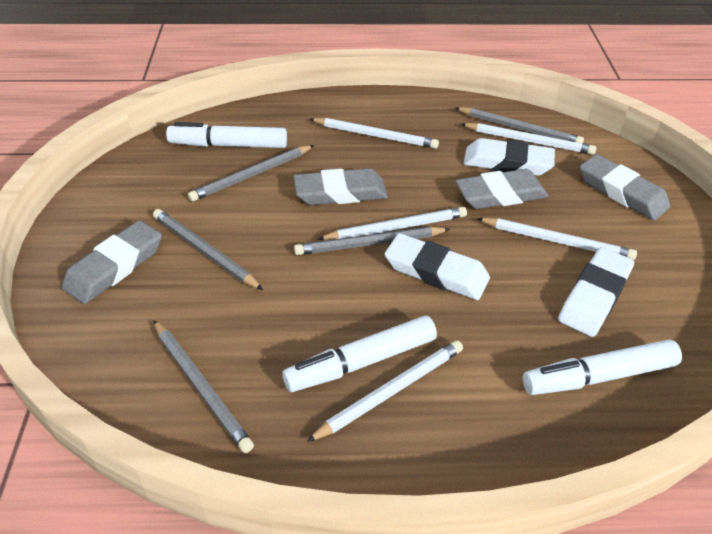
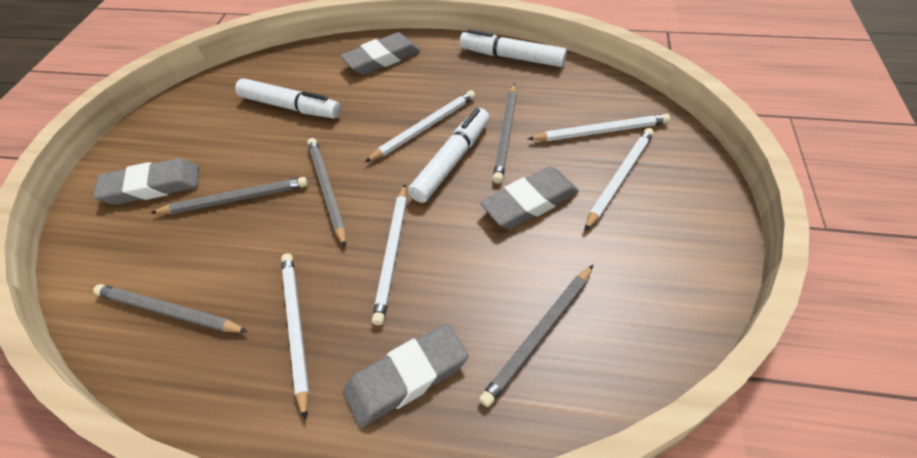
white eraser: 3 -> 0

